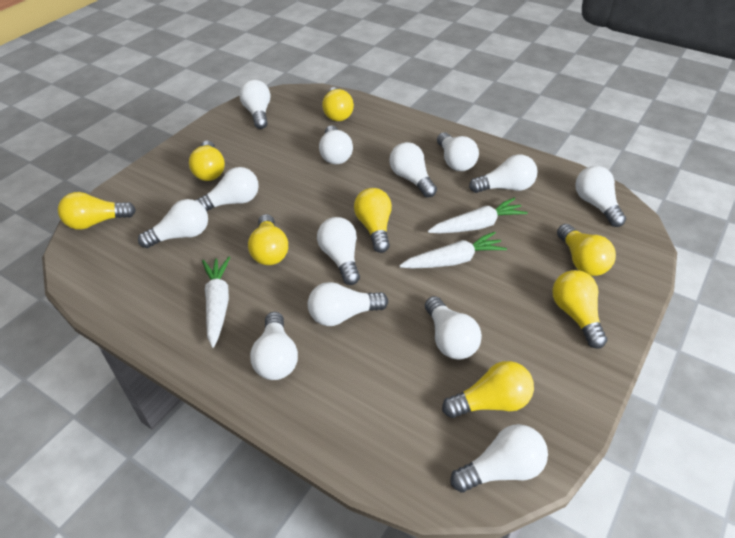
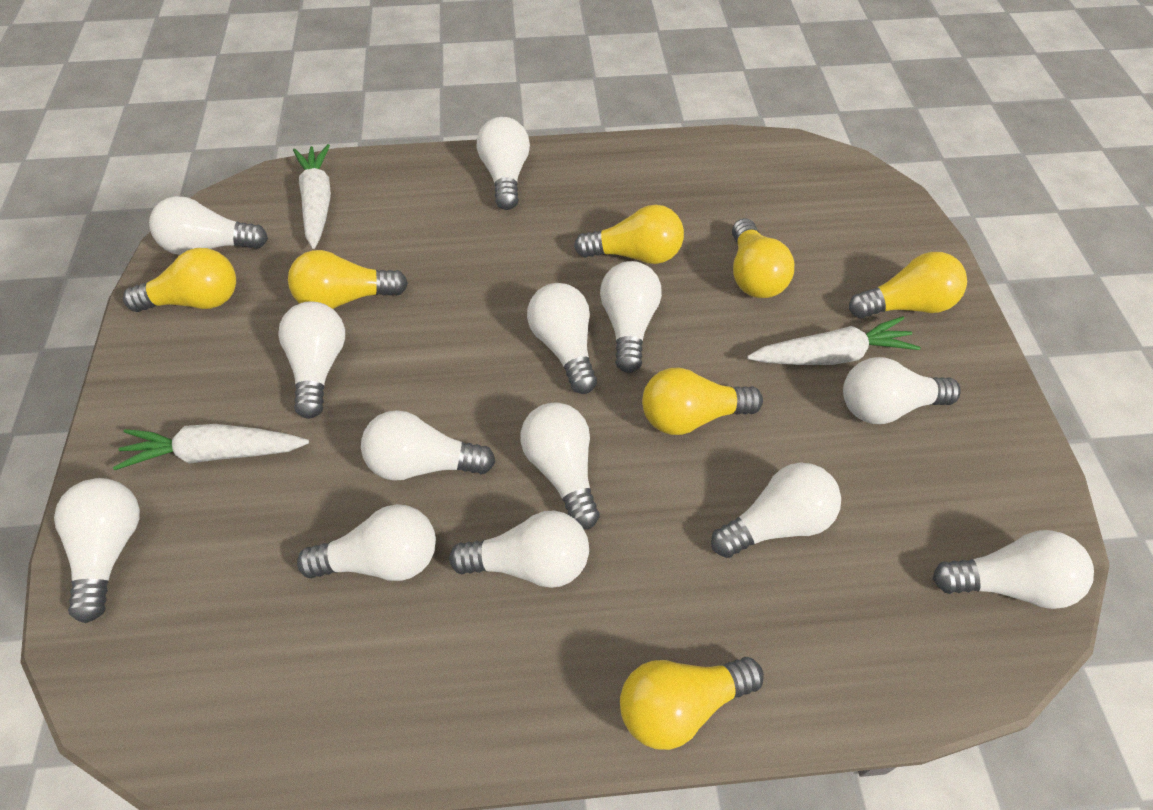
yellow light bulb: 8 -> 7

